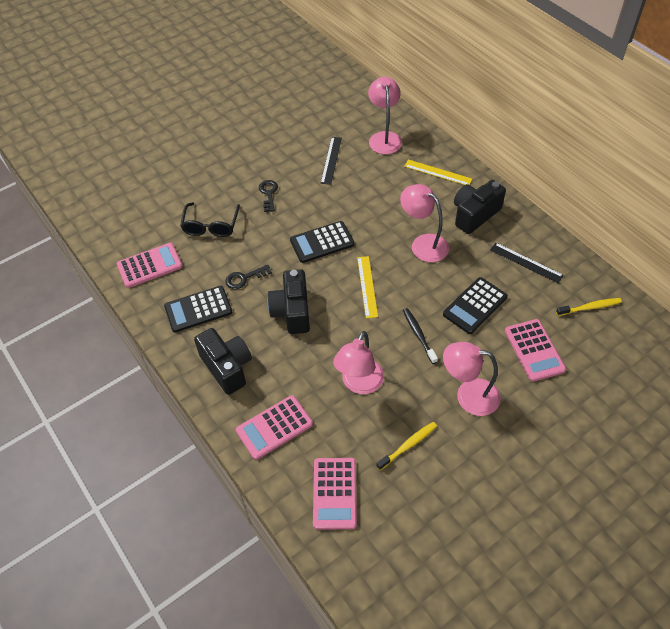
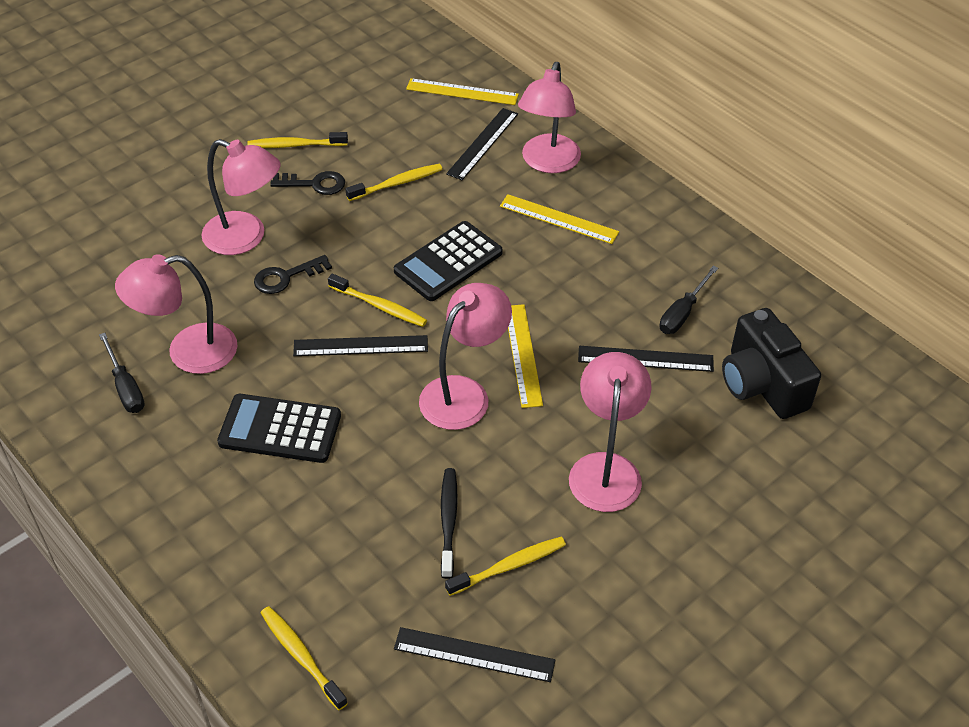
black calculator: 3 -> 2
black camera: 3 -> 1
black glasses: 1 -> 0
black ruler: 2 -> 4
black screwdriver: 0 -> 2
pink calculator: 4 -> 0
pink lamp: 4 -> 5
yellow ruler: 2 -> 3
yellow toothbrush: 2 -> 5

